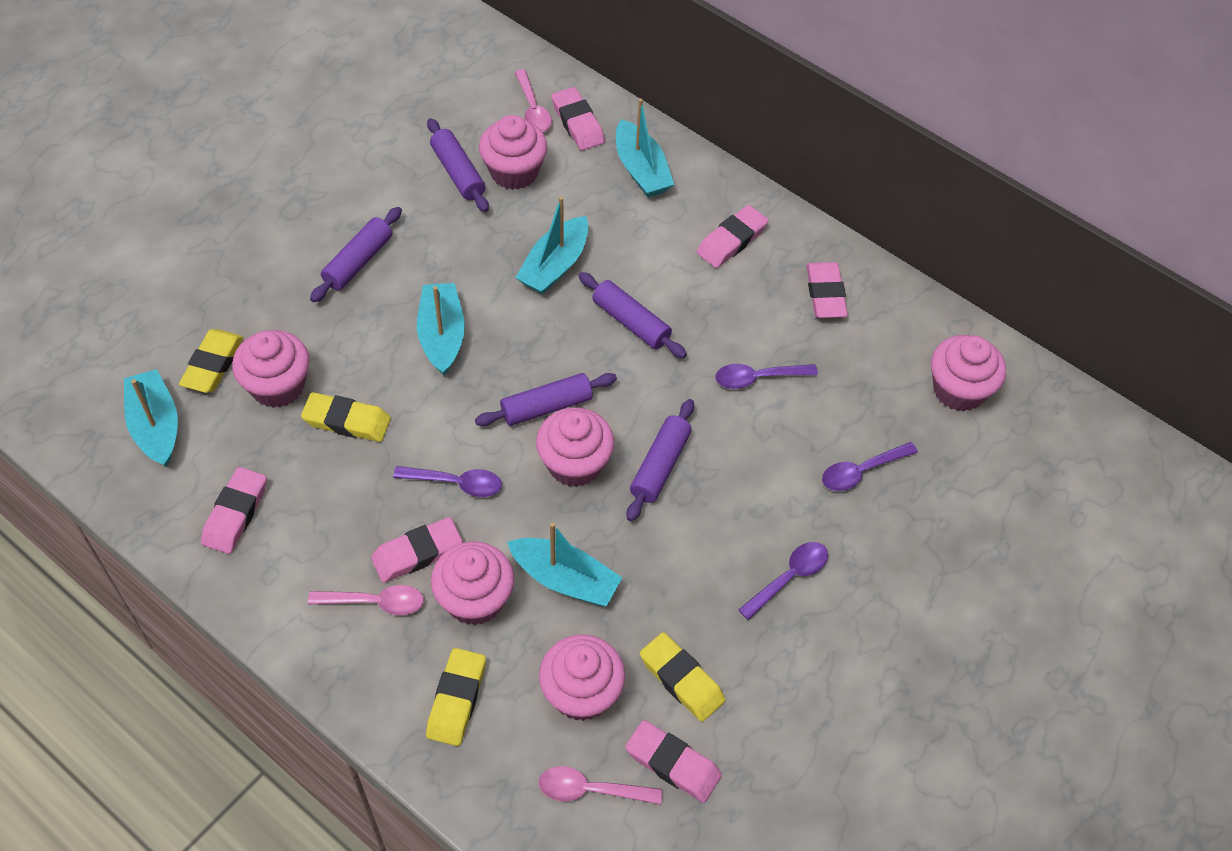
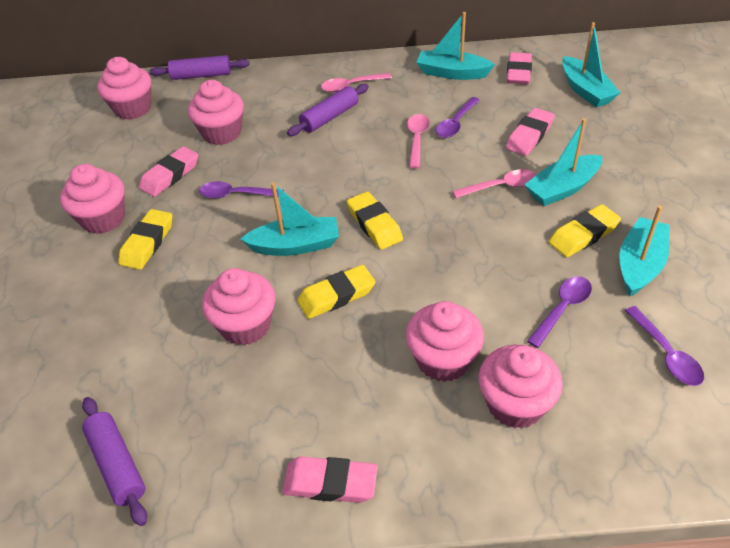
pink eraser: 6 -> 4
purple rolling pin: 5 -> 3

